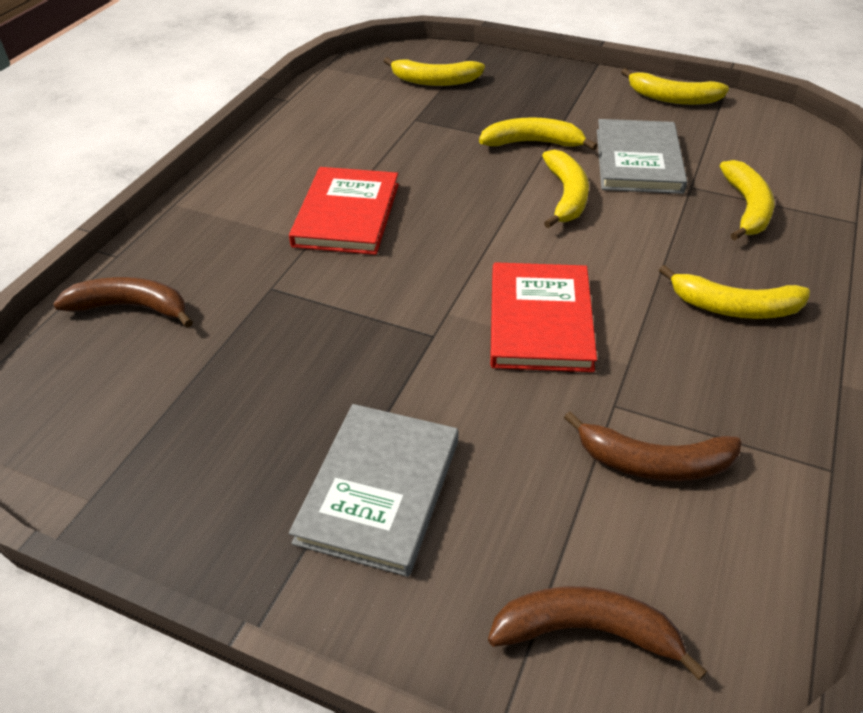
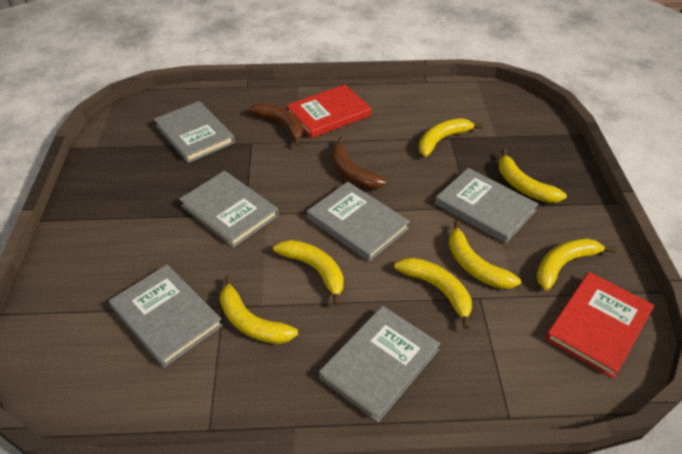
brown banana: 3 -> 2
grey book: 2 -> 6
yellow banana: 6 -> 7

